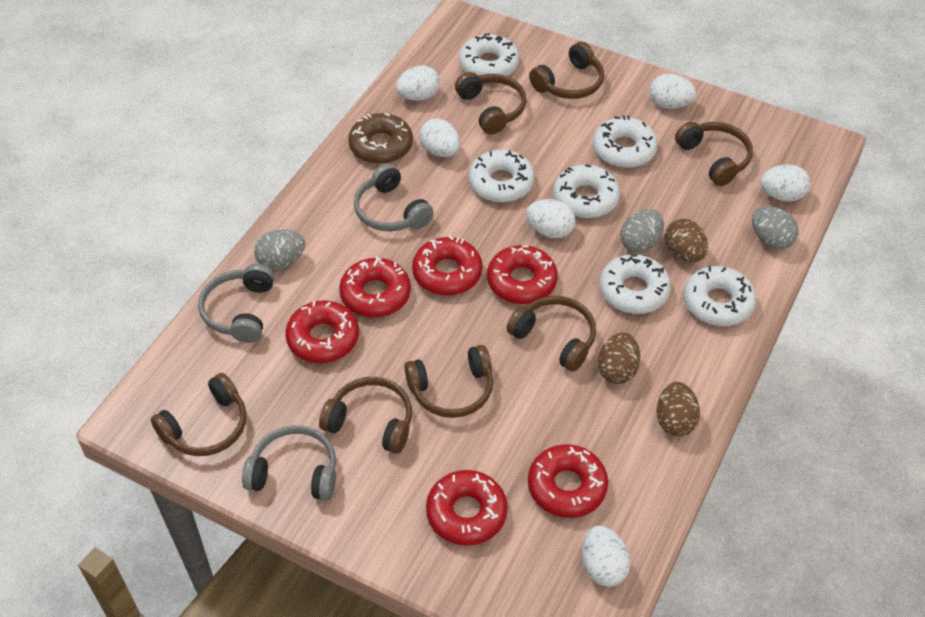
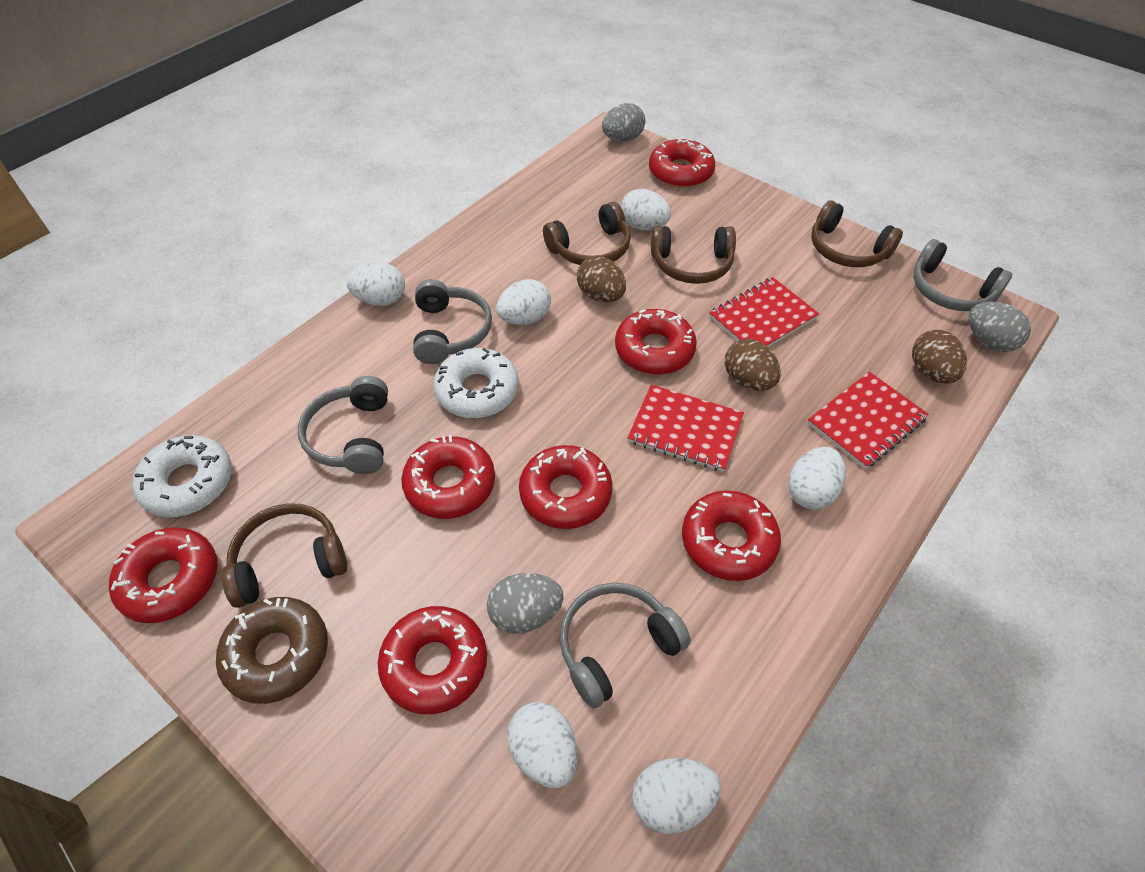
brown headphones: 7 -> 4
grey headphones: 3 -> 4
red donut: 6 -> 7
red notebook: 0 -> 3
white donut: 6 -> 2

